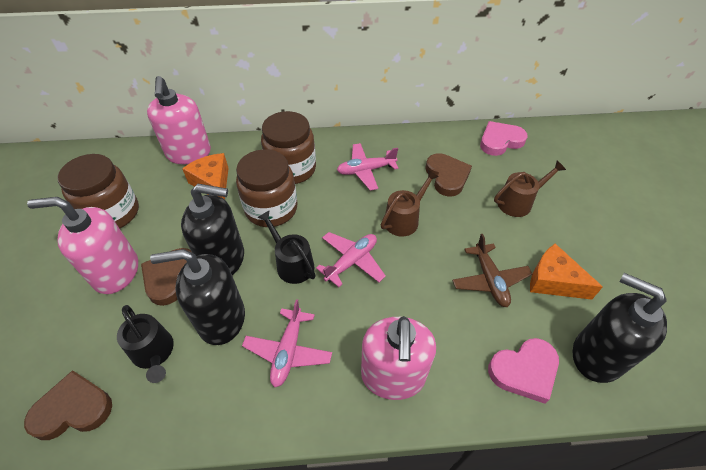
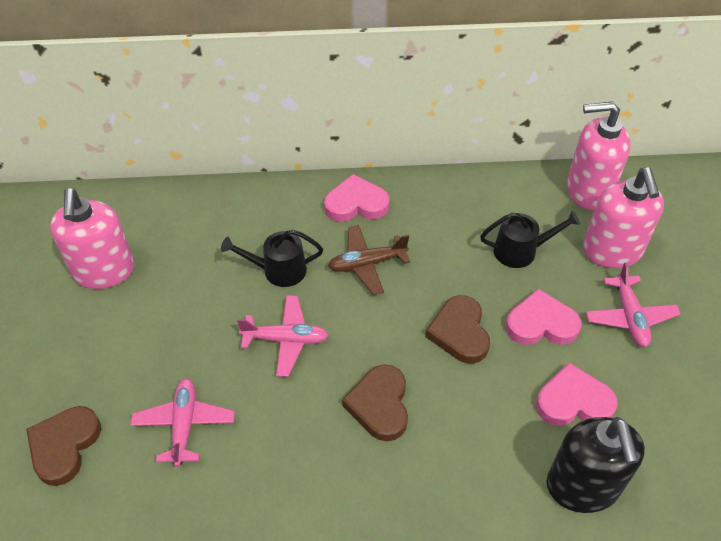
black soap dispenser: 3 -> 1
brown jar: 3 -> 0
brown watering can: 2 -> 0
orange cheese: 2 -> 0
pink heart: 2 -> 3

